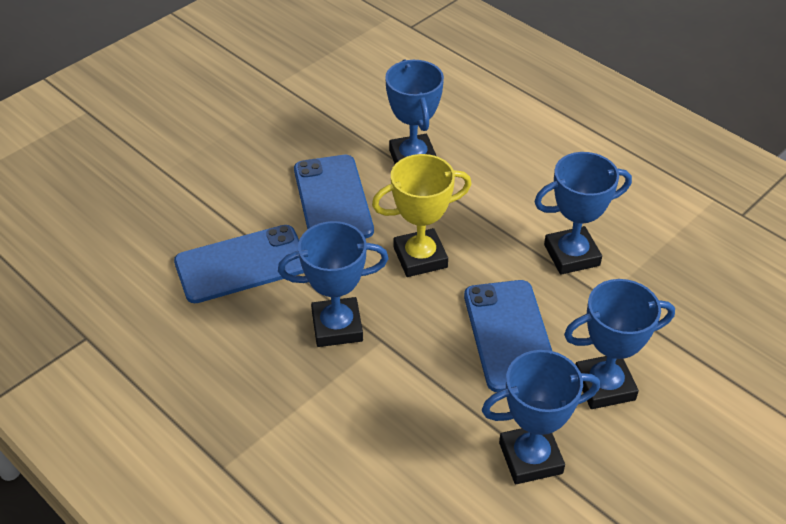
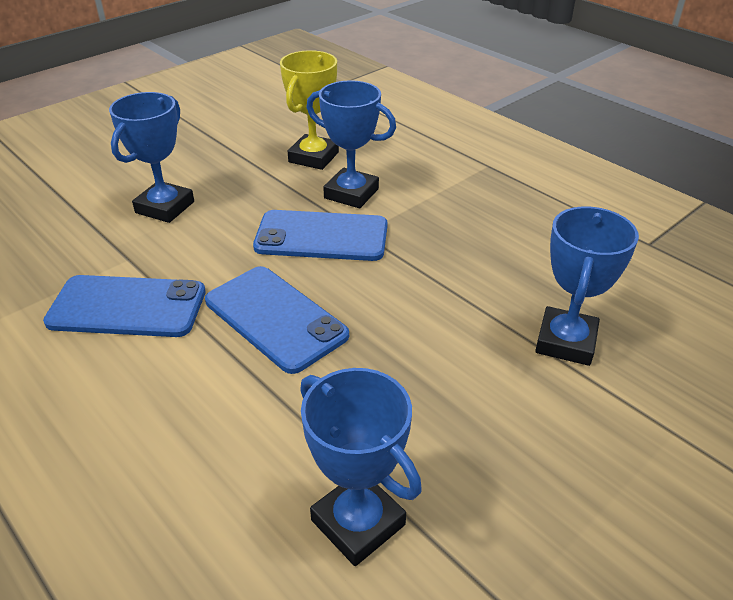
blue trophy: 5 -> 4

